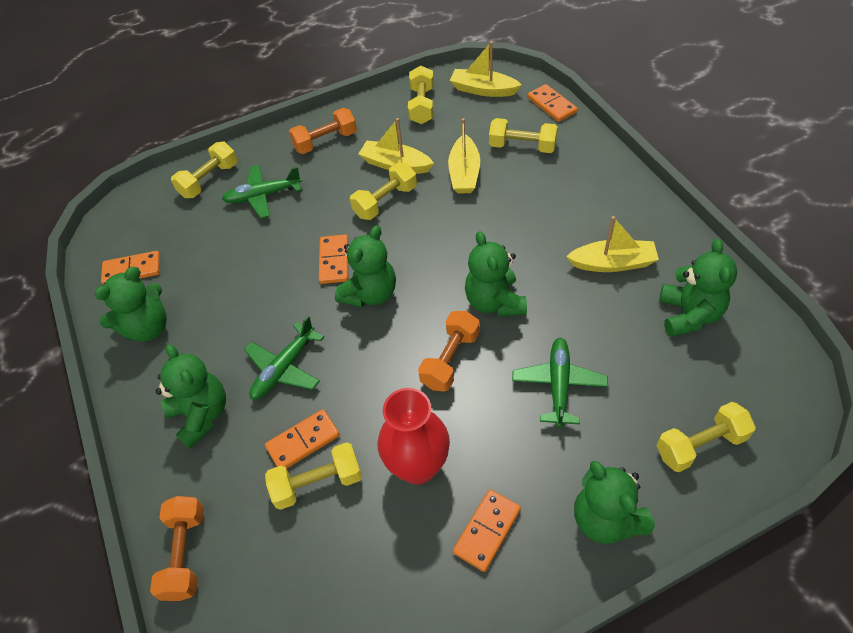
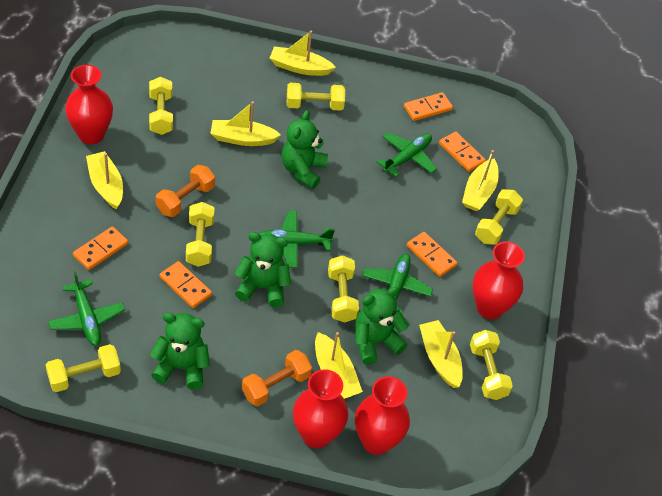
green plane: 3 -> 4
green teddy bear: 6 -> 4
orange dumbbell: 3 -> 2
red vase: 1 -> 4
yellow boat: 4 -> 6
yellow dumbbell: 6 -> 7

